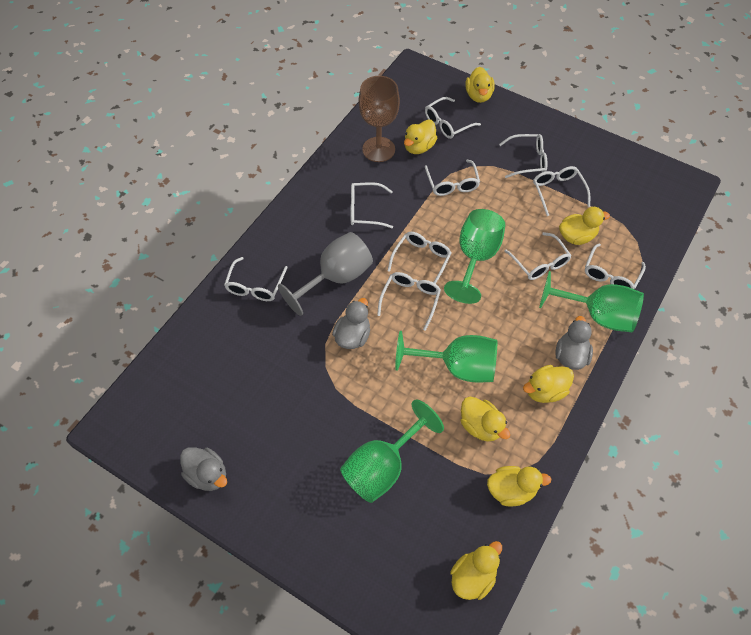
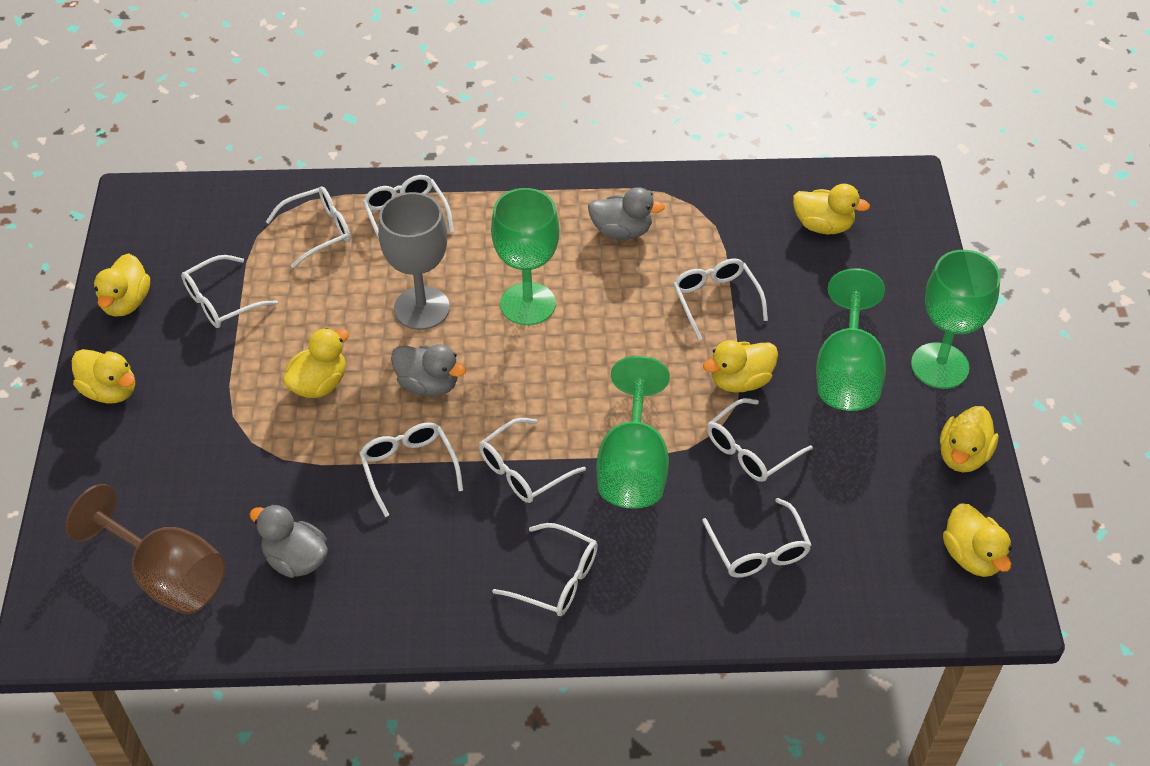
white glasses: 10 -> 9

